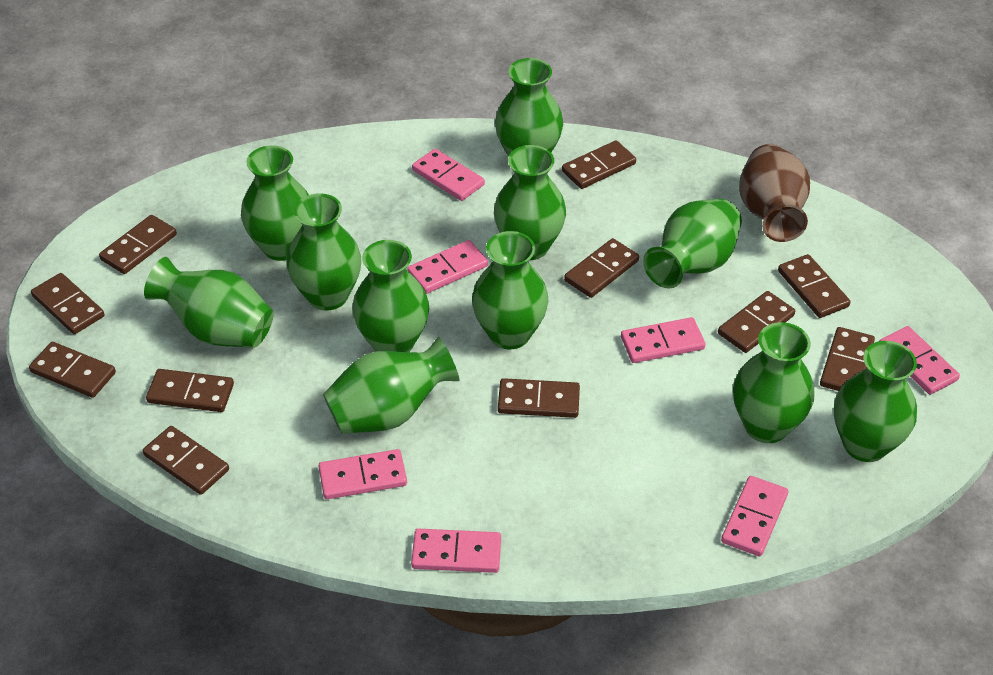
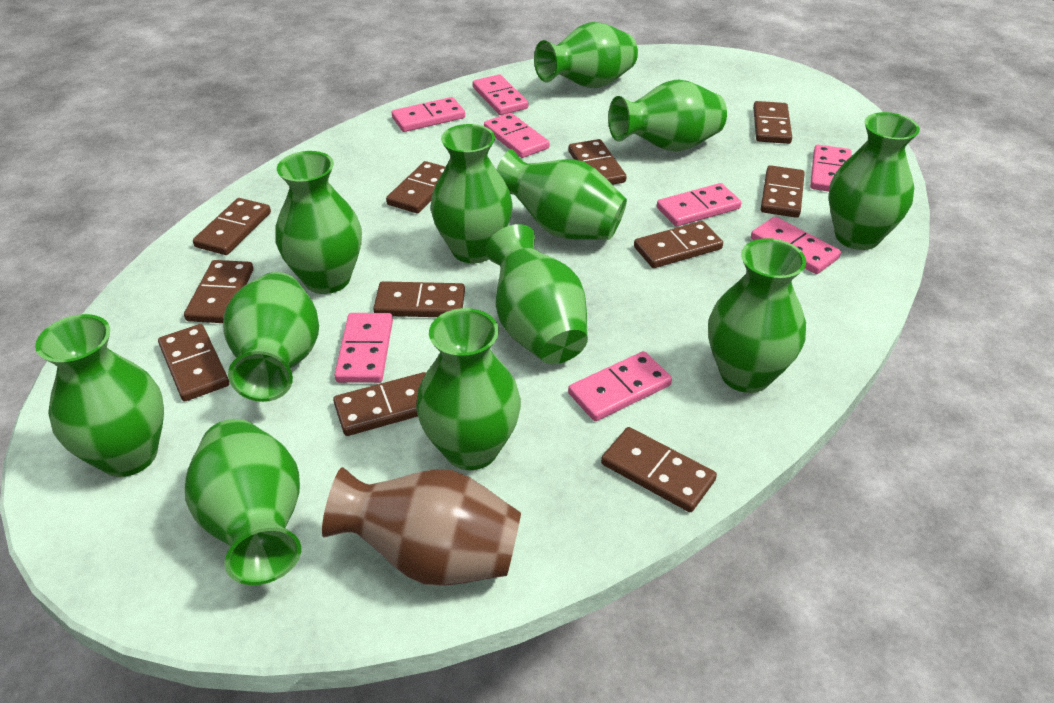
green vase: 11 -> 12
pink domino: 7 -> 8

